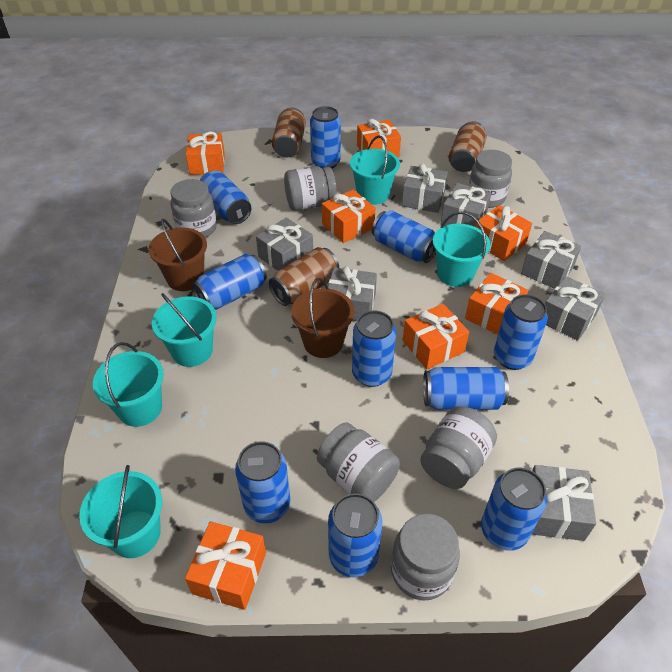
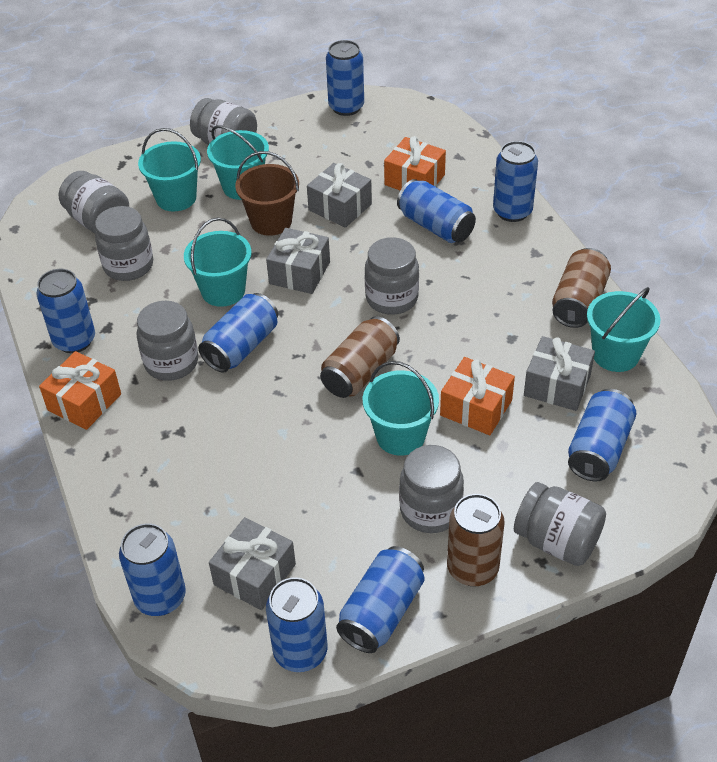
blue can: 10 -> 9
brown bucket: 2 -> 1
grey gift: 7 -> 4
grey jar: 6 -> 7
orange gift: 7 -> 3

